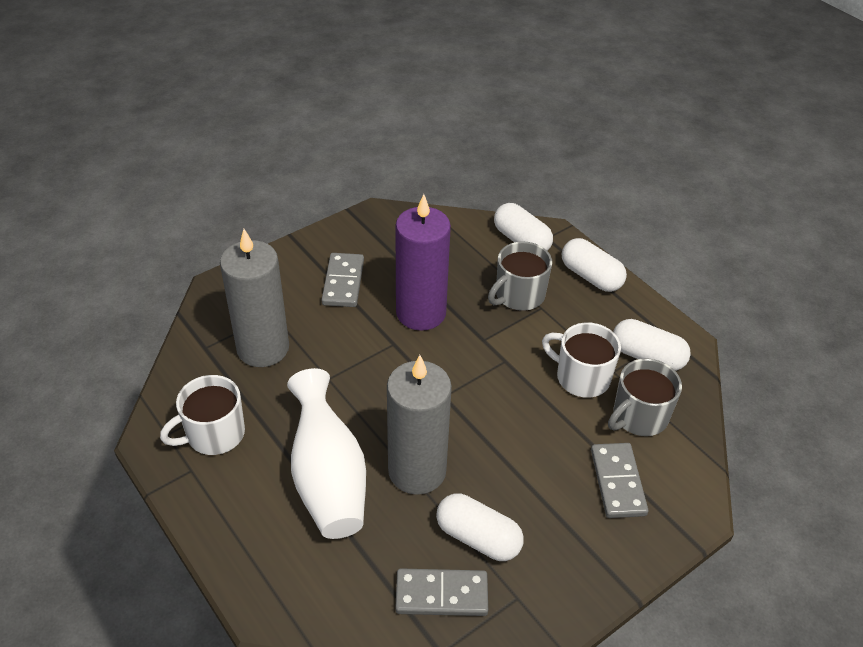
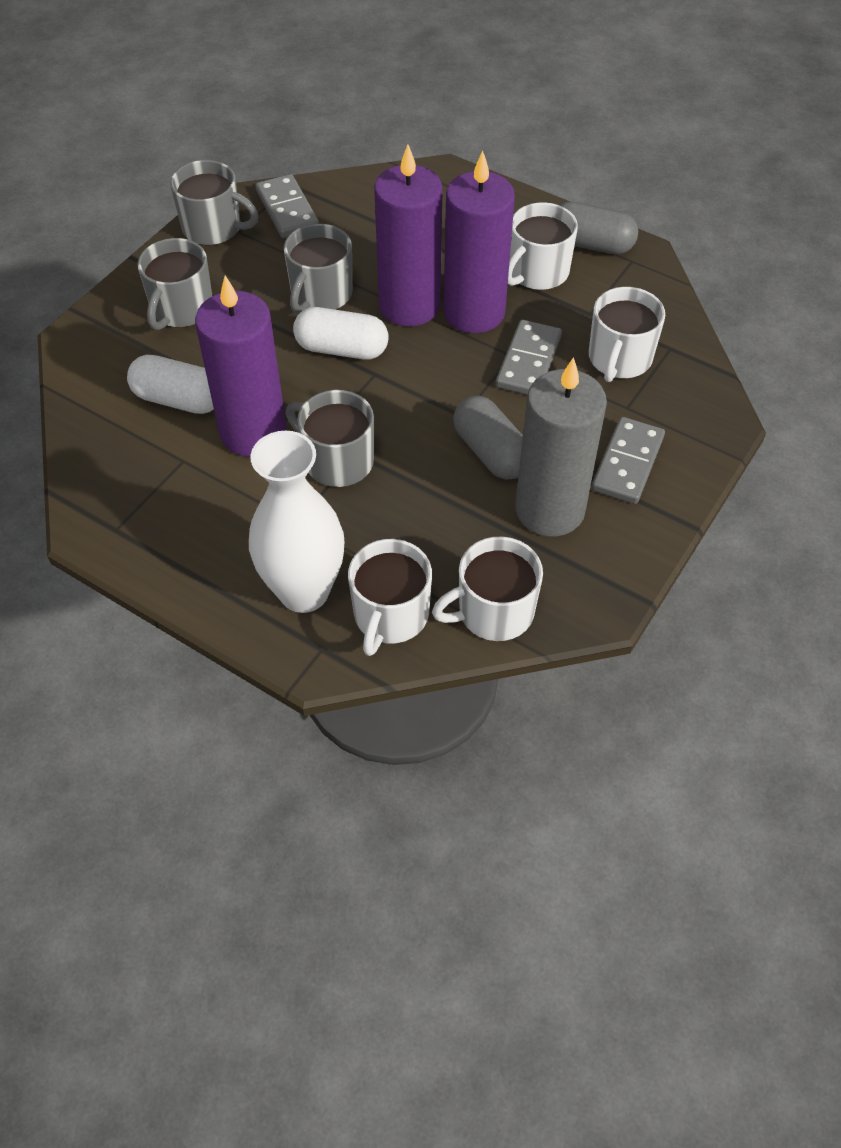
grey candle: 2 -> 1
grey capsule: 0 -> 2
grey mug: 2 -> 4
purple candle: 1 -> 3
white capsule: 4 -> 2
white mug: 2 -> 4

